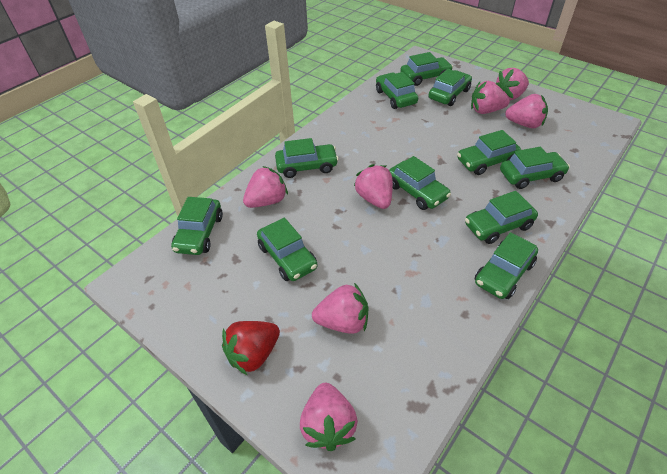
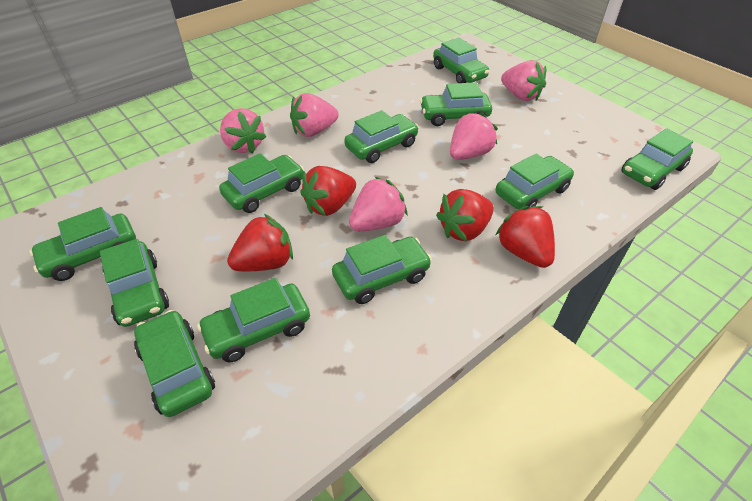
pink strawberry: 7 -> 5
red strawberry: 1 -> 4

